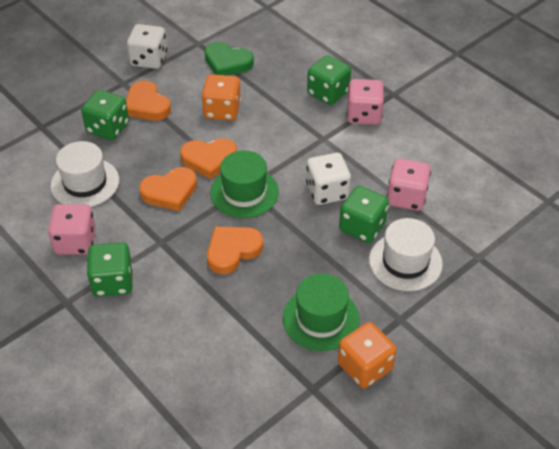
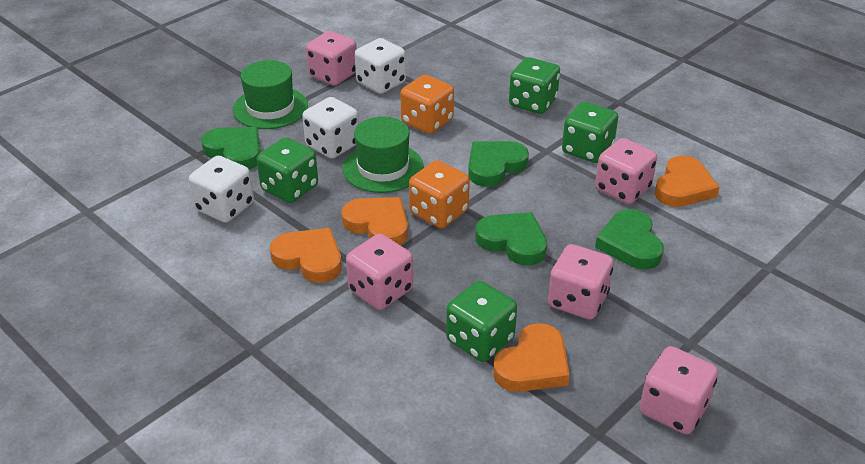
green heart: 1 -> 4
pink dice: 3 -> 5
white dice: 2 -> 3
white hat: 2 -> 0

